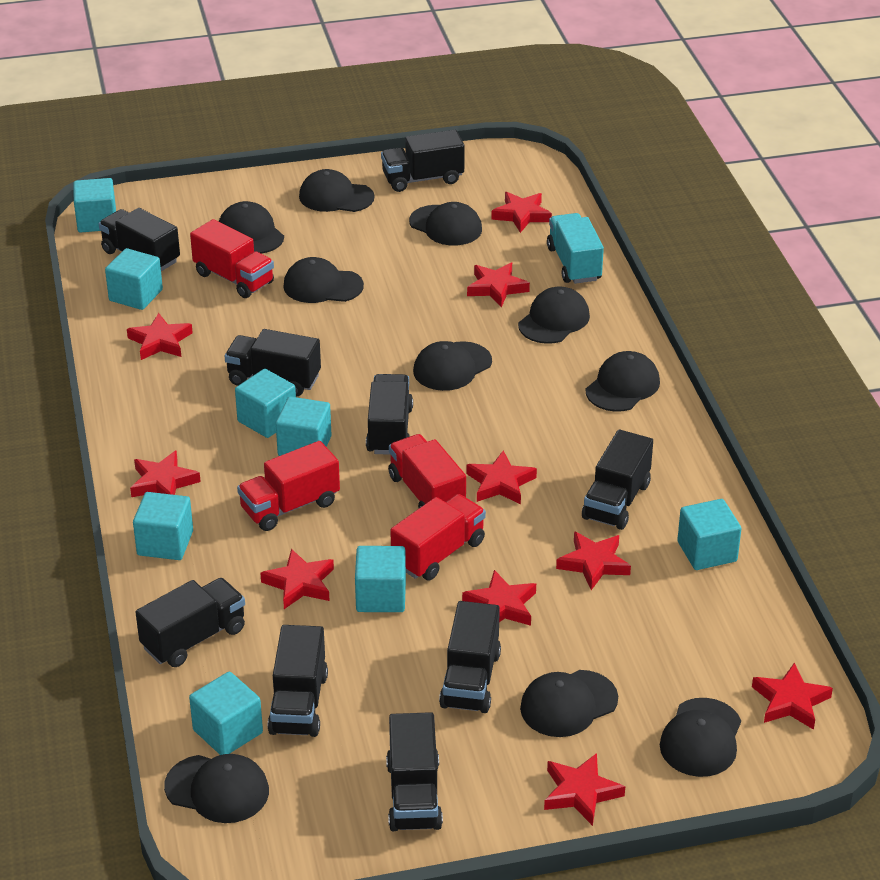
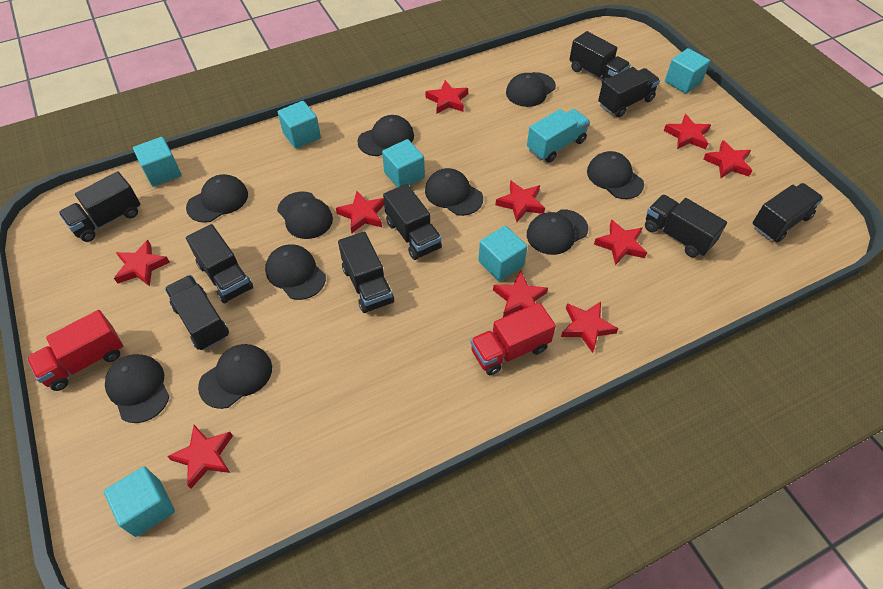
red truck: 4 -> 2
turquoise cube: 8 -> 6

